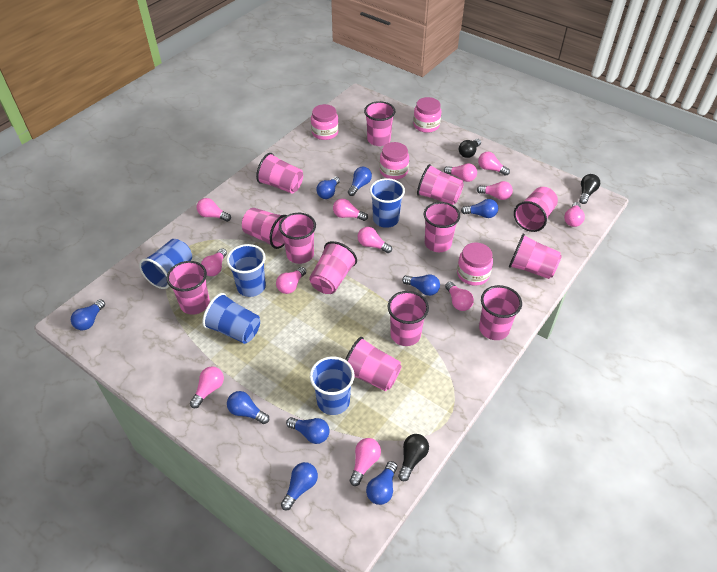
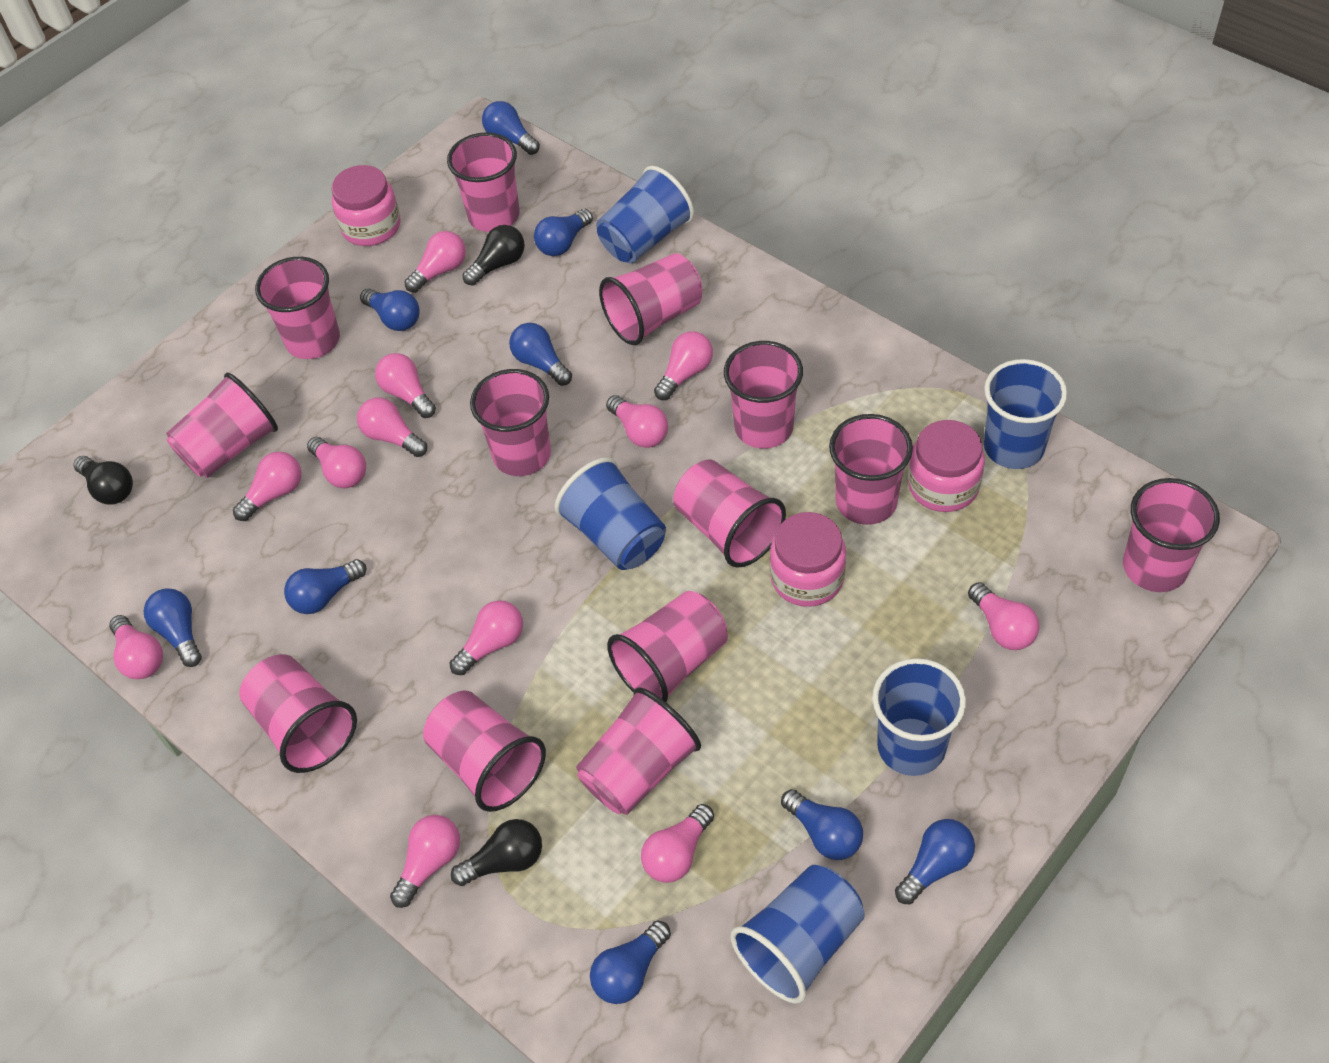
pink jar: 4 -> 3

